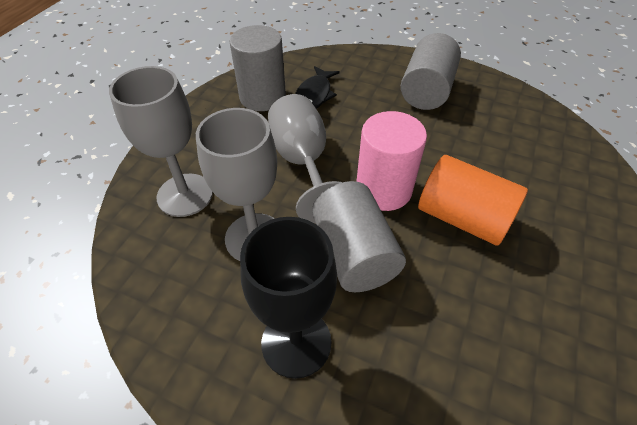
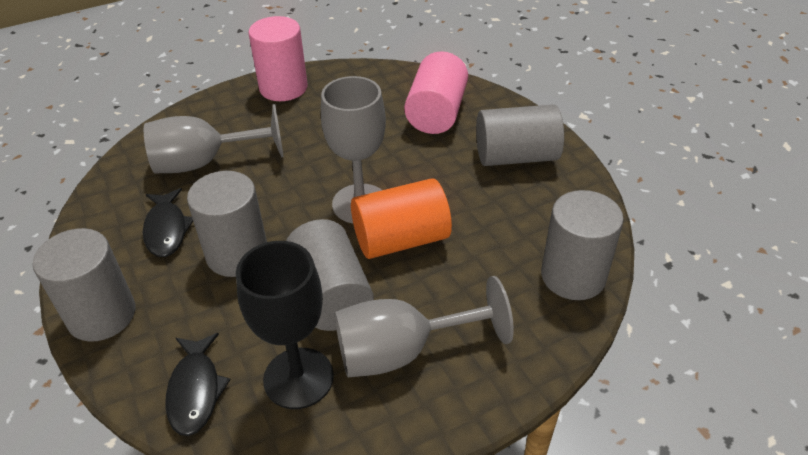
black fish: 1 -> 2
grey cylinder: 3 -> 5
pink cylinder: 1 -> 2

